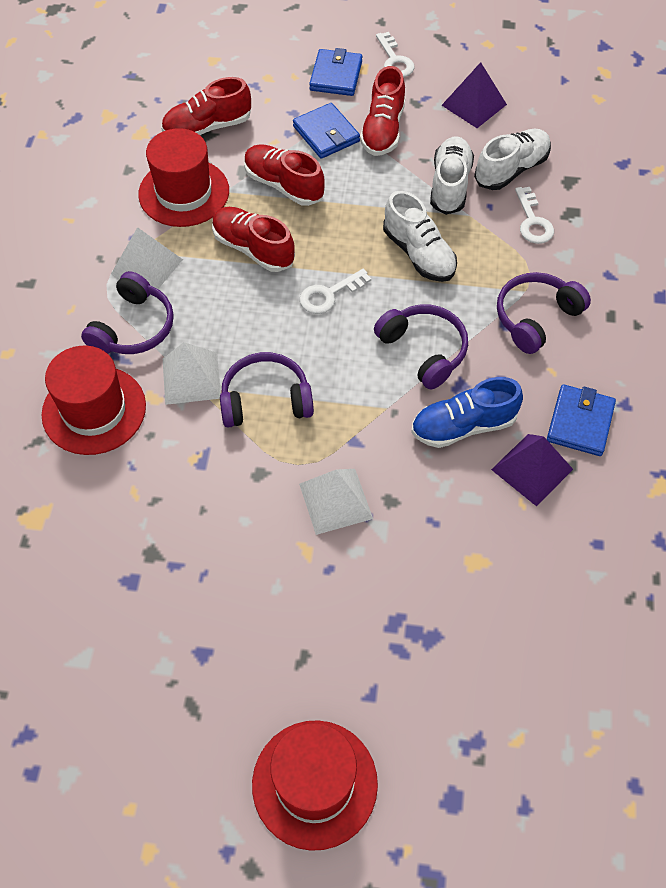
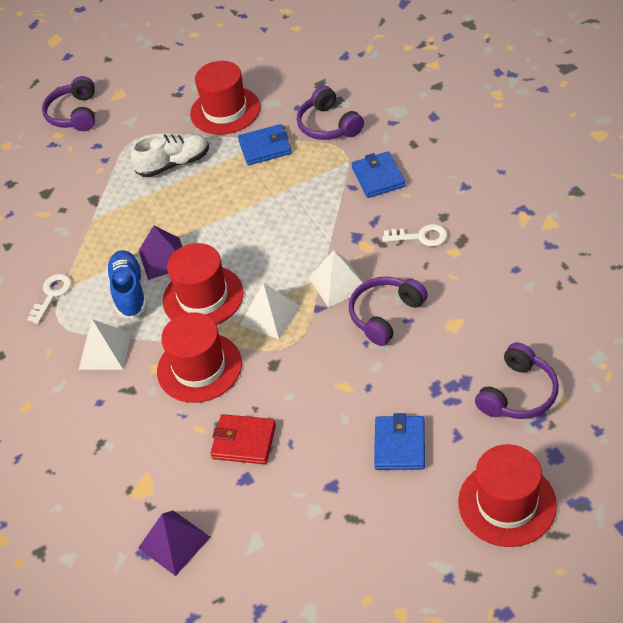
red hat: 3 -> 4
red shoe: 4 -> 0
red wallet: 0 -> 1
white key: 3 -> 2
white shoe: 3 -> 1

